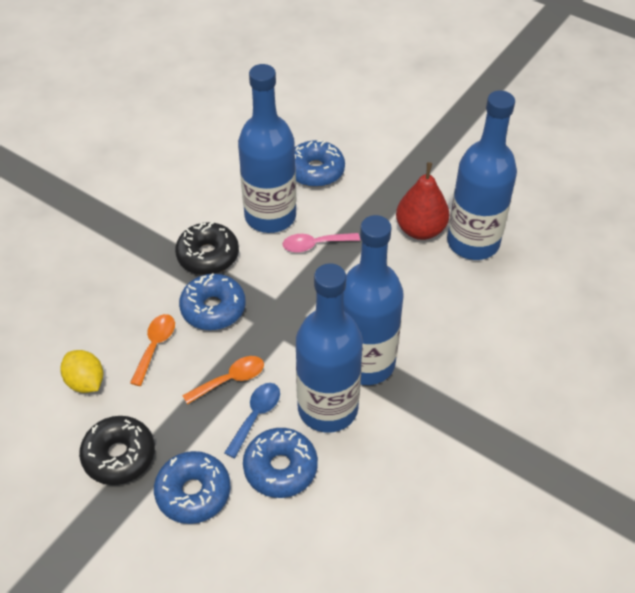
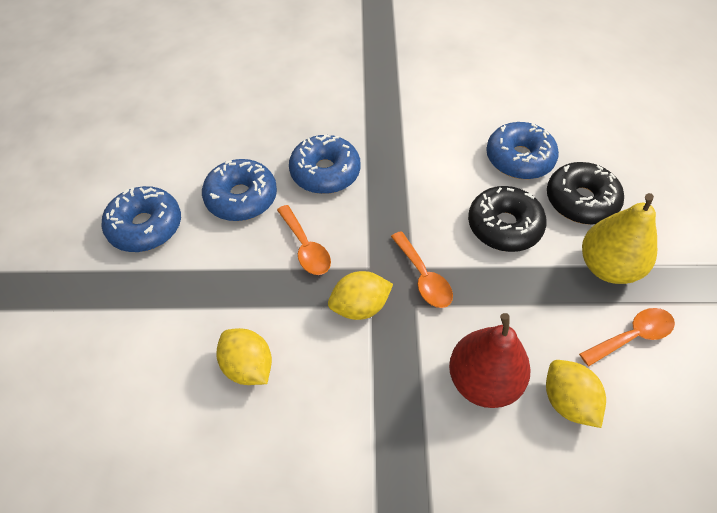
blue bottle: 4 -> 0
blue spoon: 1 -> 0
orange spoon: 2 -> 3
pink spoon: 1 -> 0
yellow lemon: 1 -> 3
yellow pear: 0 -> 1

